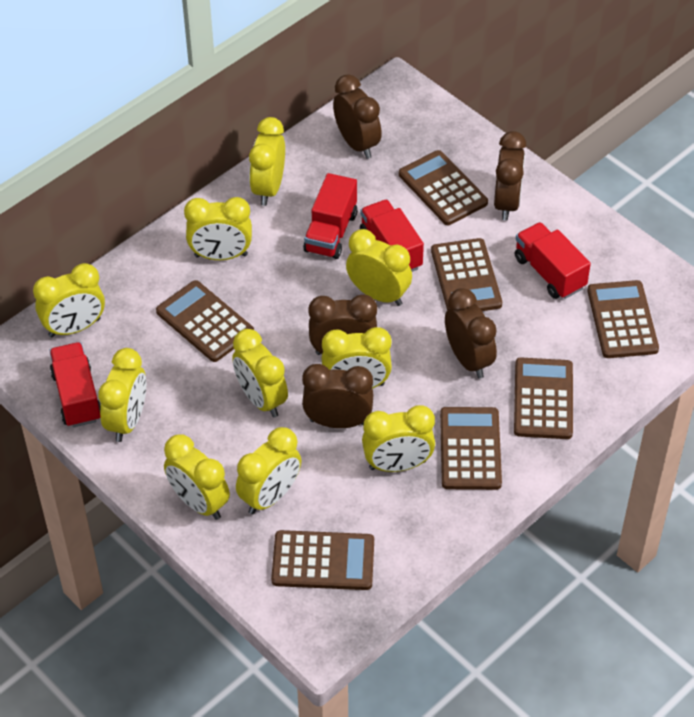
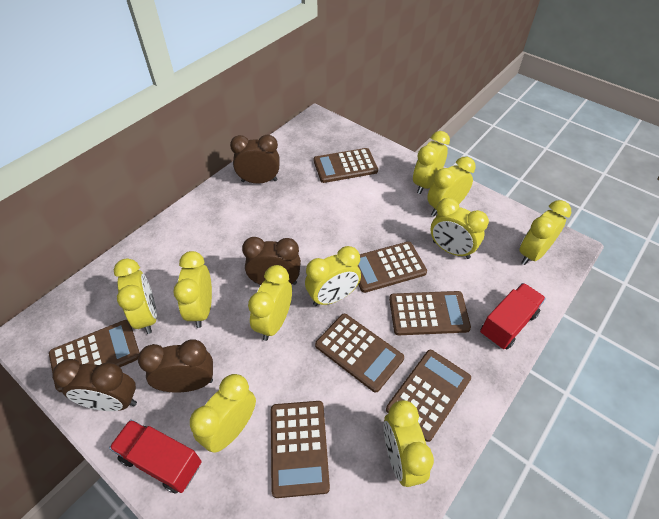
brown clock: 5 -> 4
red truck: 4 -> 2

